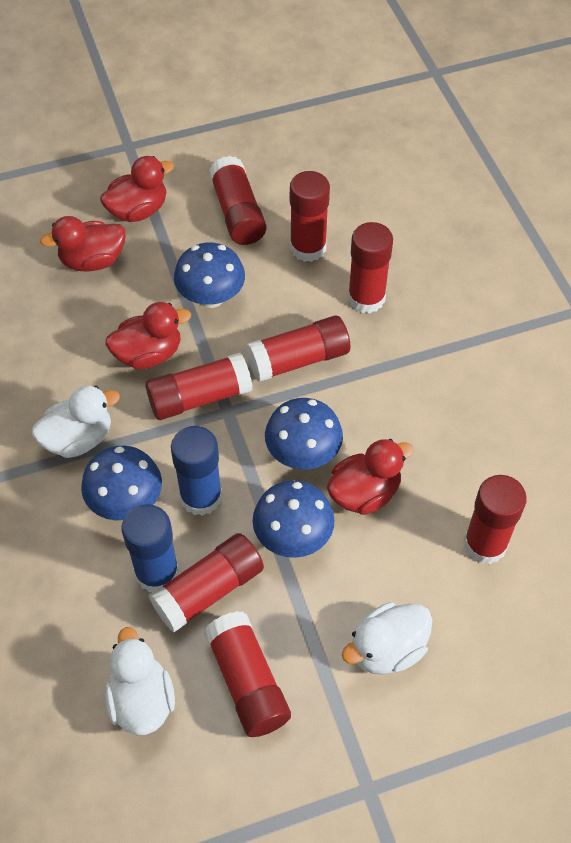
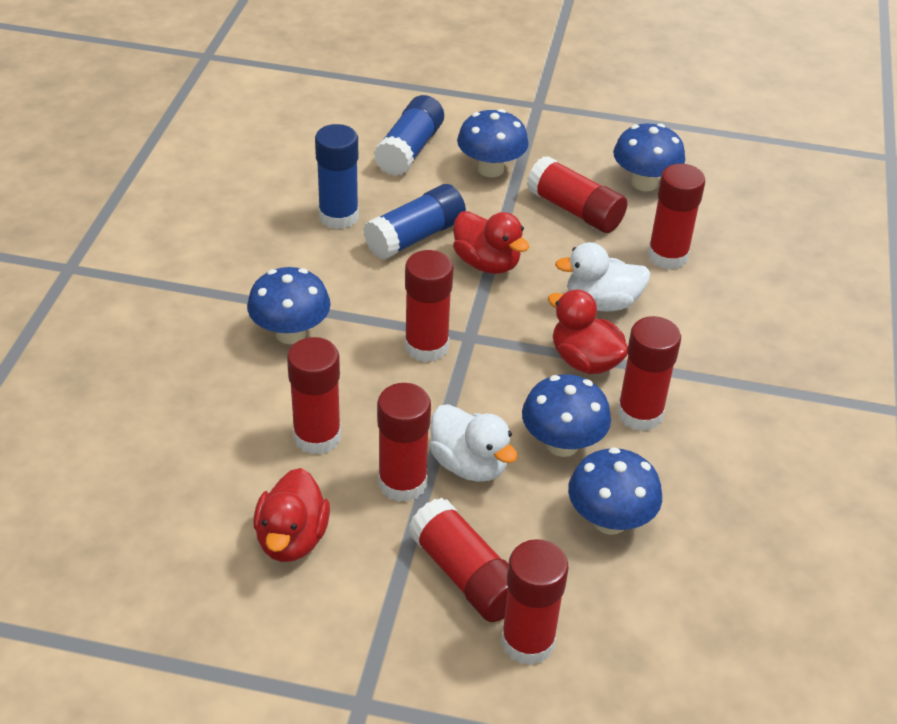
blue glue stick: 2 -> 3
blue mushroom: 4 -> 5
red duck: 4 -> 3
white duck: 3 -> 2

